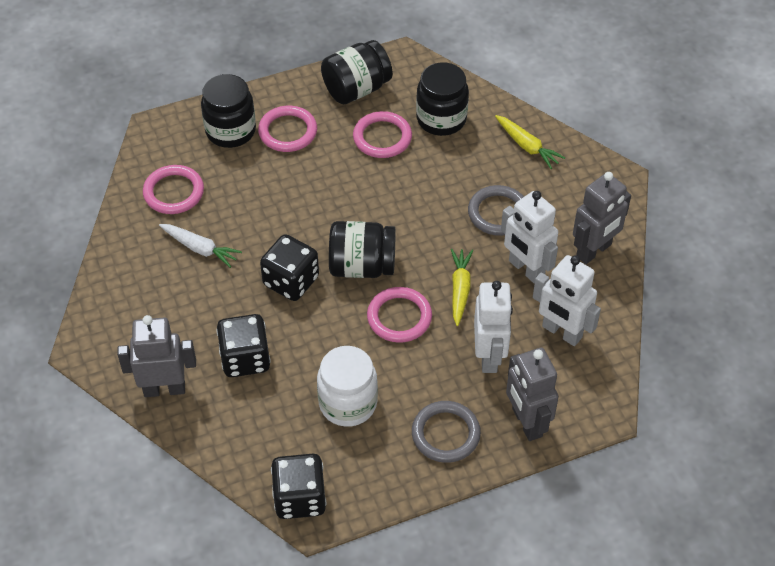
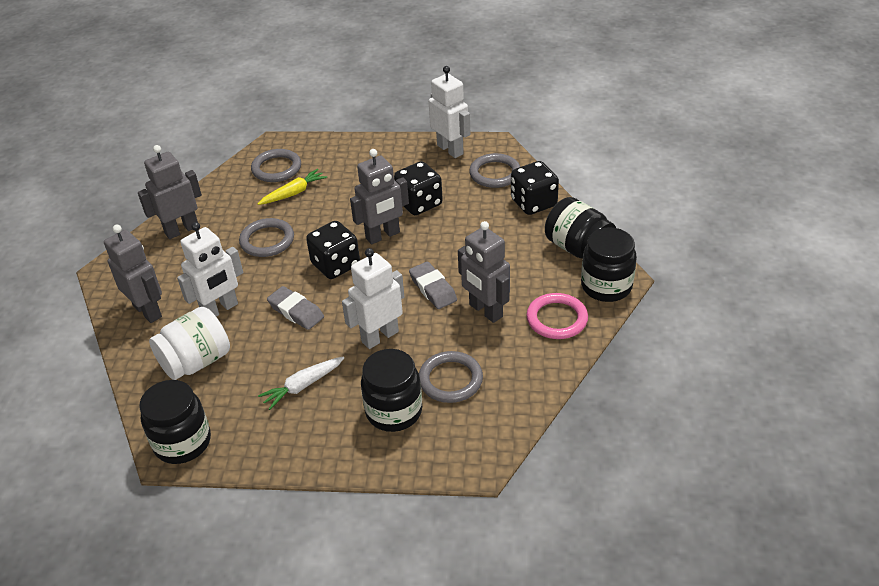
grey eraser: 0 -> 2
grey ring: 2 -> 4
grey robot: 3 -> 4
pink ring: 4 -> 1
yellow carrot: 2 -> 1

